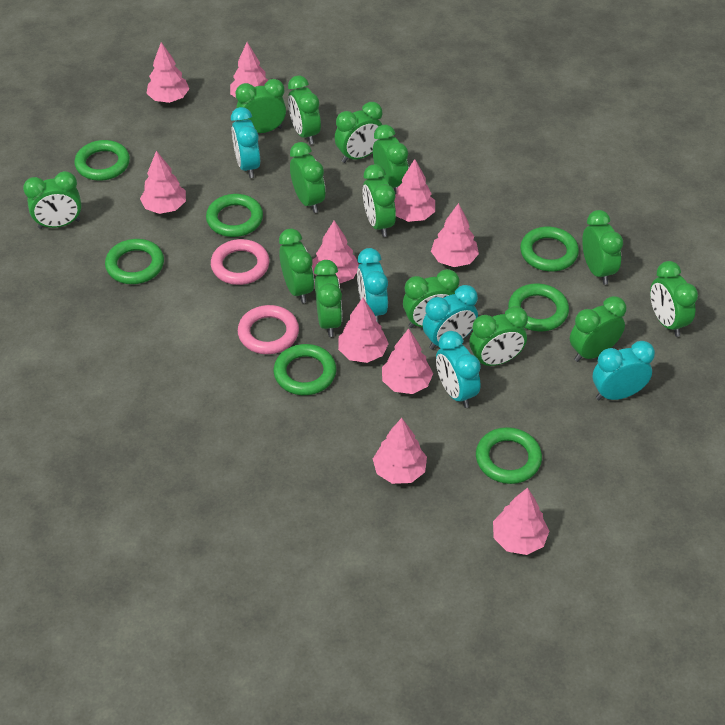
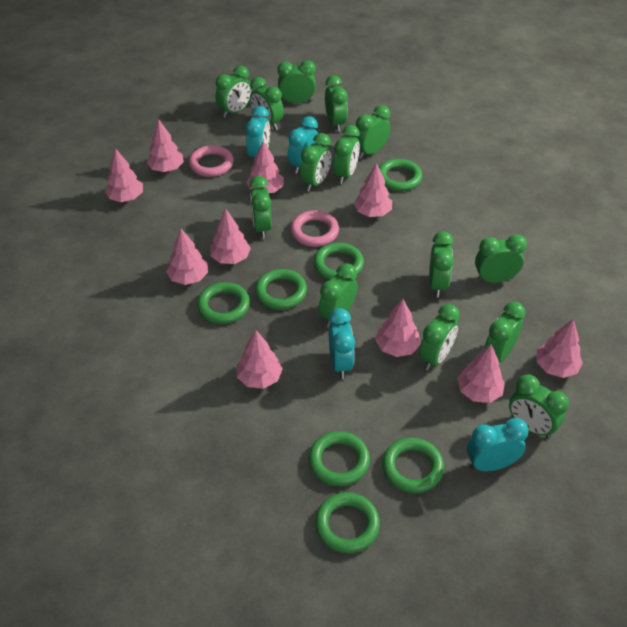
turquoise clock: 5 -> 4

